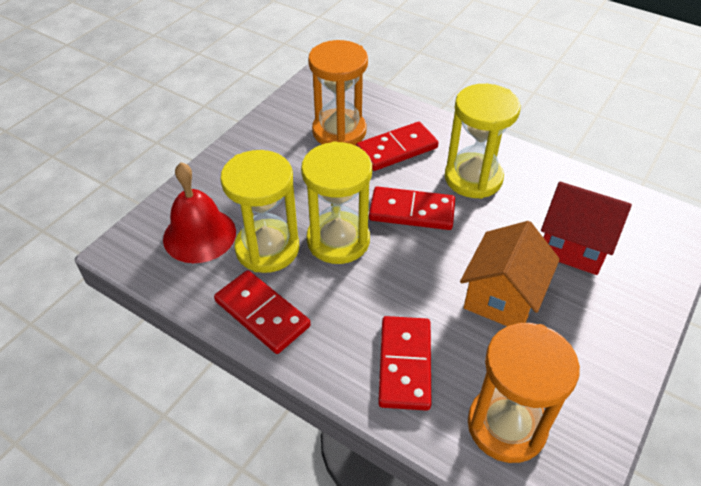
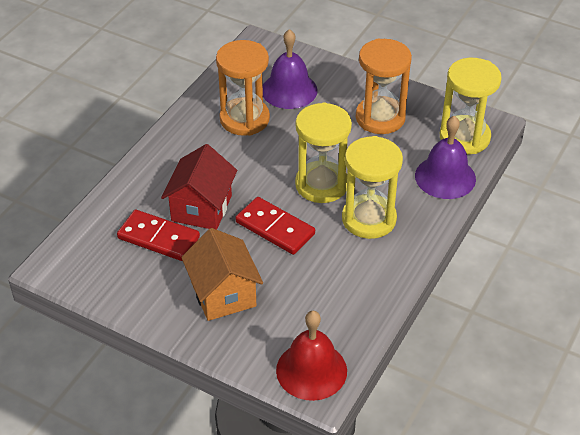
purple bell: 0 -> 2
red domino: 4 -> 2

